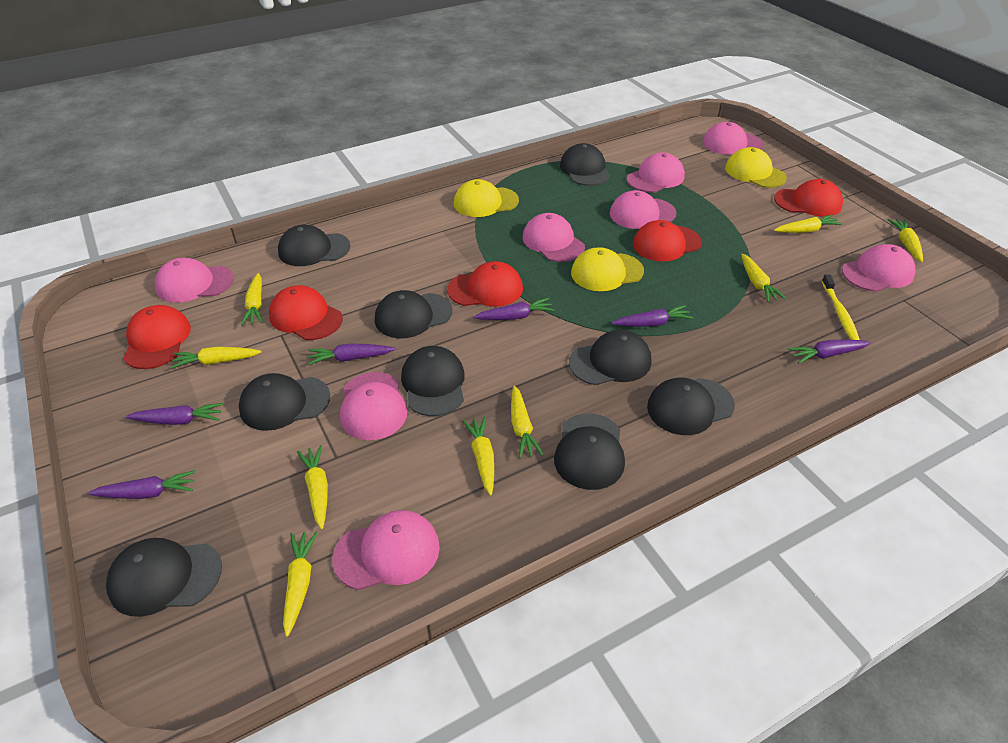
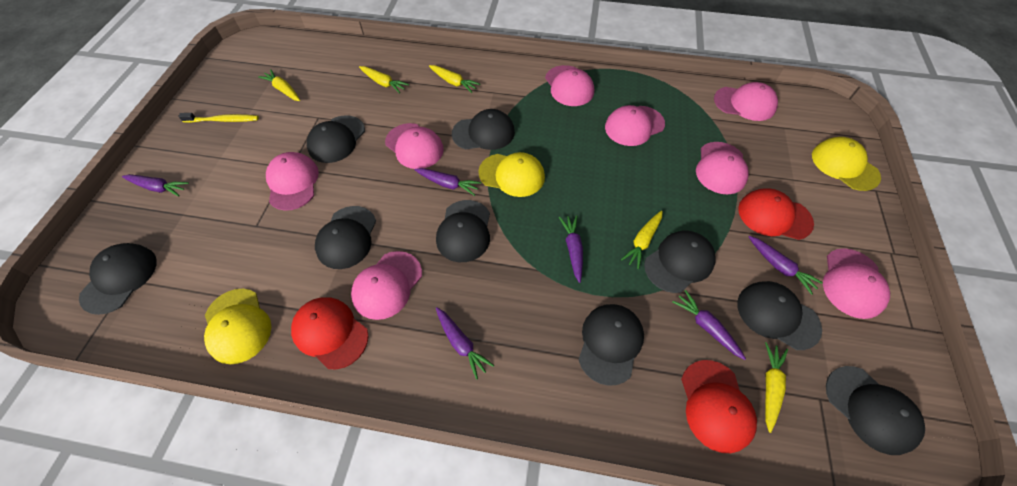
red cap: 5 -> 3
yellow carrot: 9 -> 5

